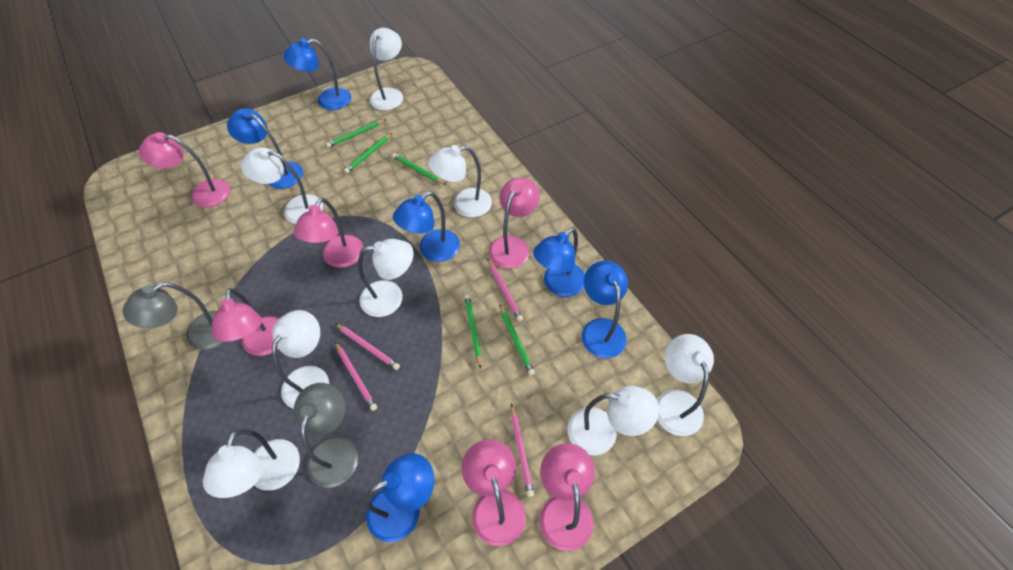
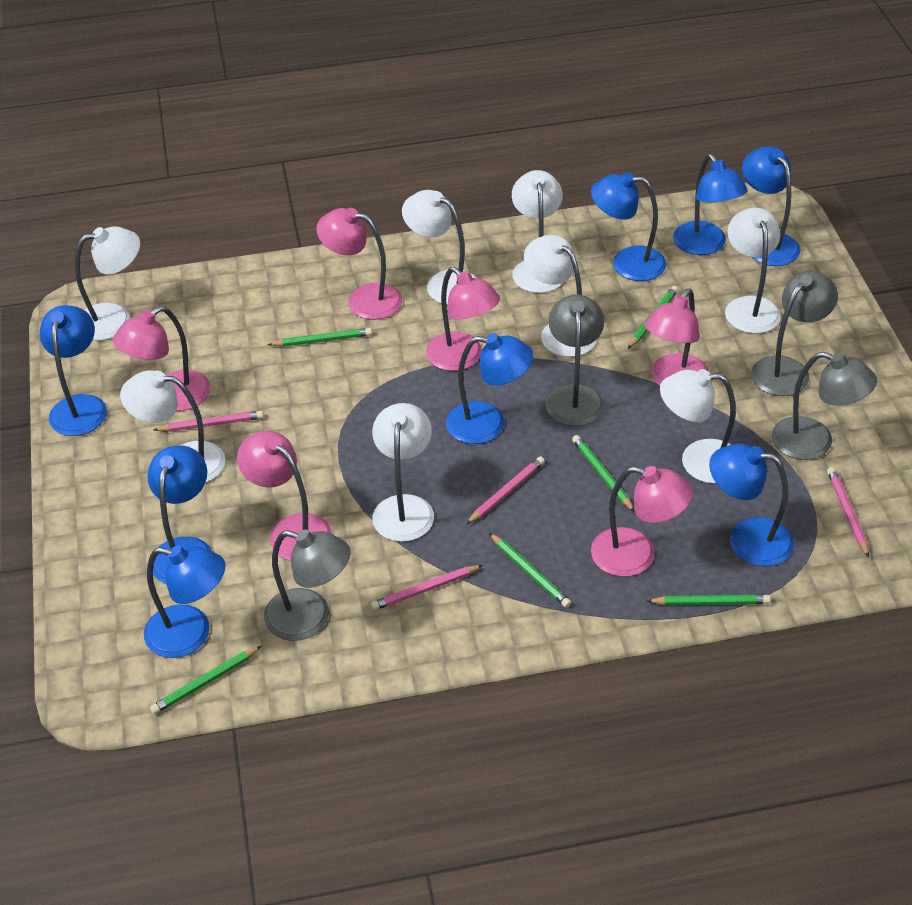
blue lamp: 6 -> 8
green pencil: 5 -> 6
grey lamp: 2 -> 4

